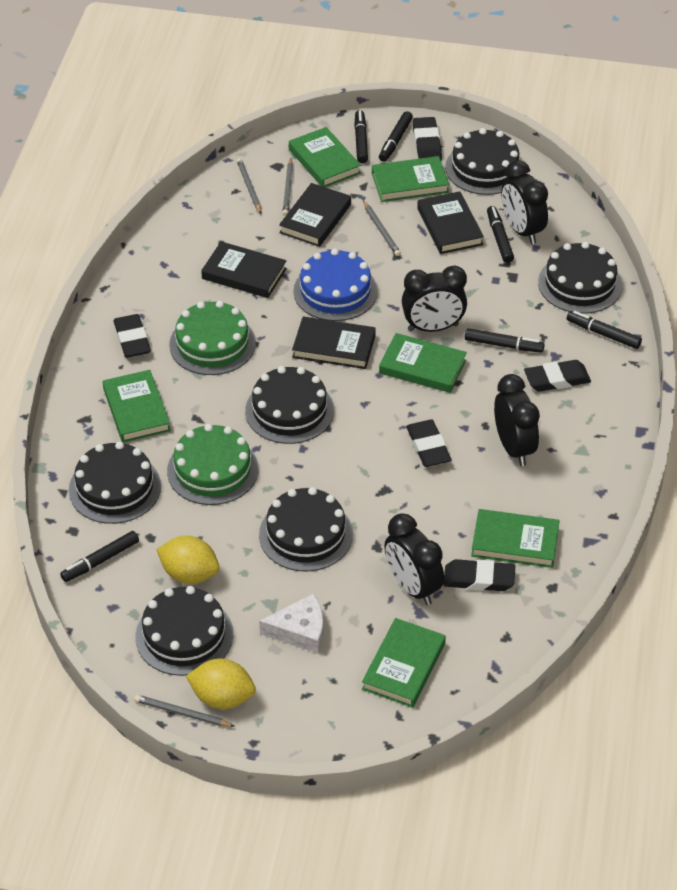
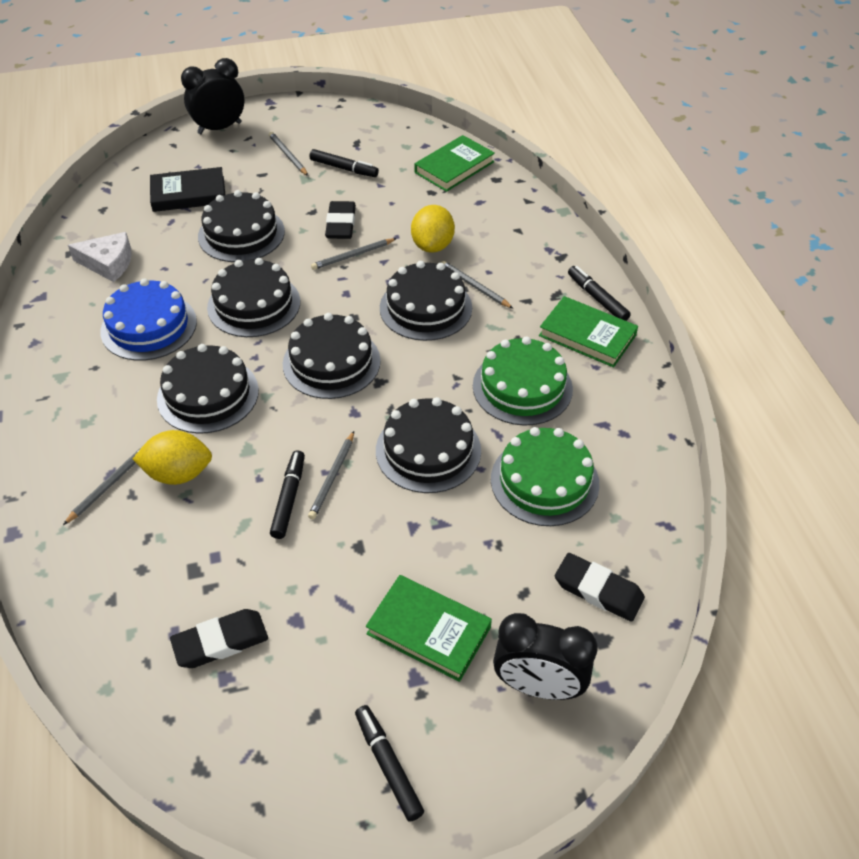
black book: 4 -> 1
black clock: 4 -> 2
black eraser: 5 -> 3
black marker: 6 -> 4
green book: 6 -> 3
grey pencil: 4 -> 5

